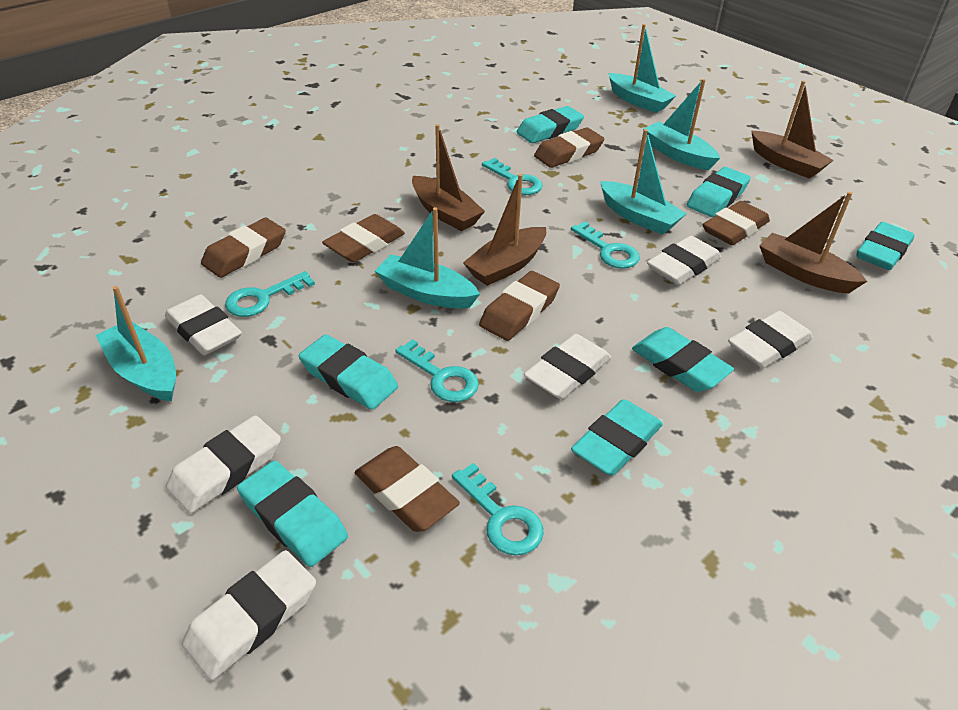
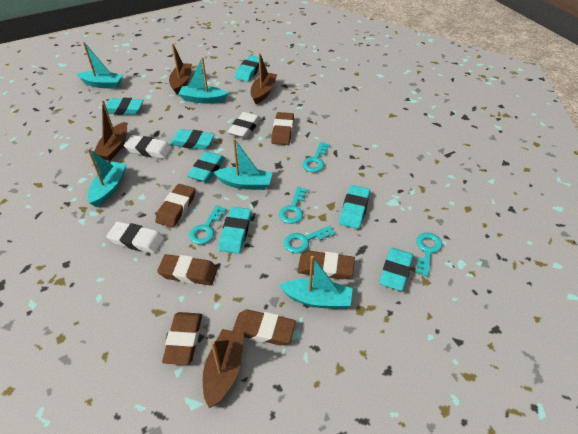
white eraser: 6 -> 3

